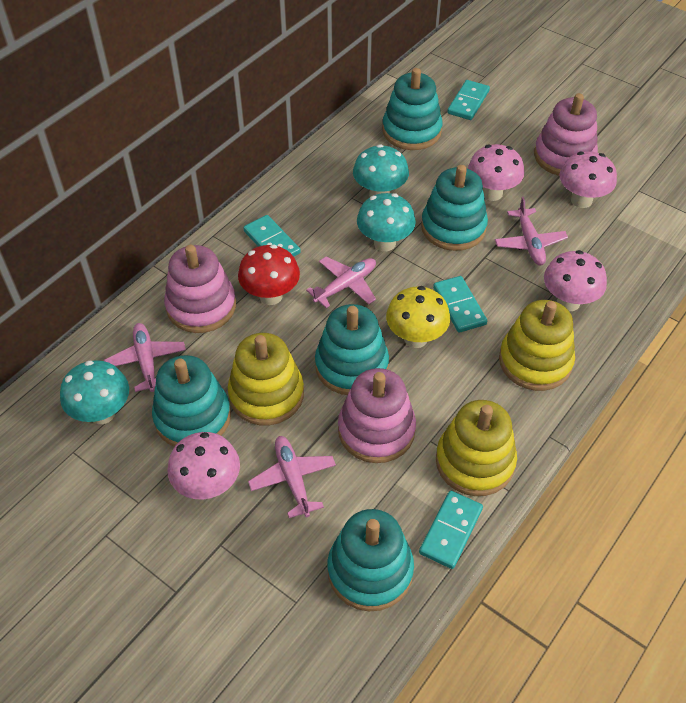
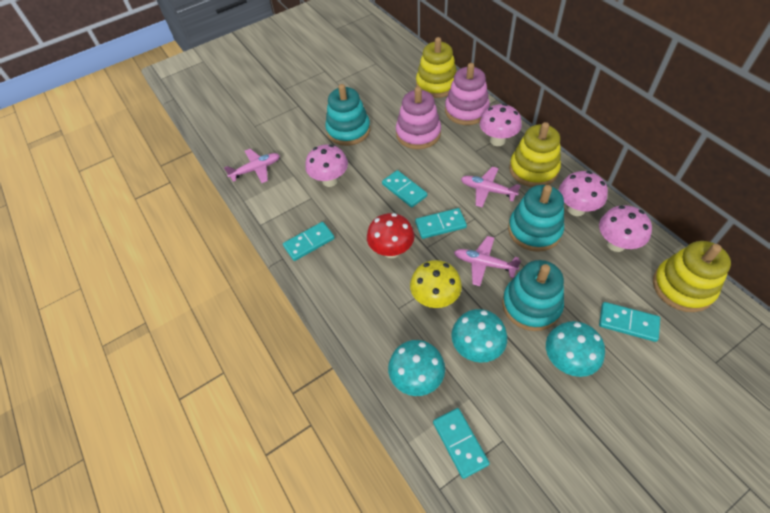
pink plane: 4 -> 3
pink stacking toy: 3 -> 2
turquoise domino: 4 -> 5
turquoise stacking toy: 5 -> 3

